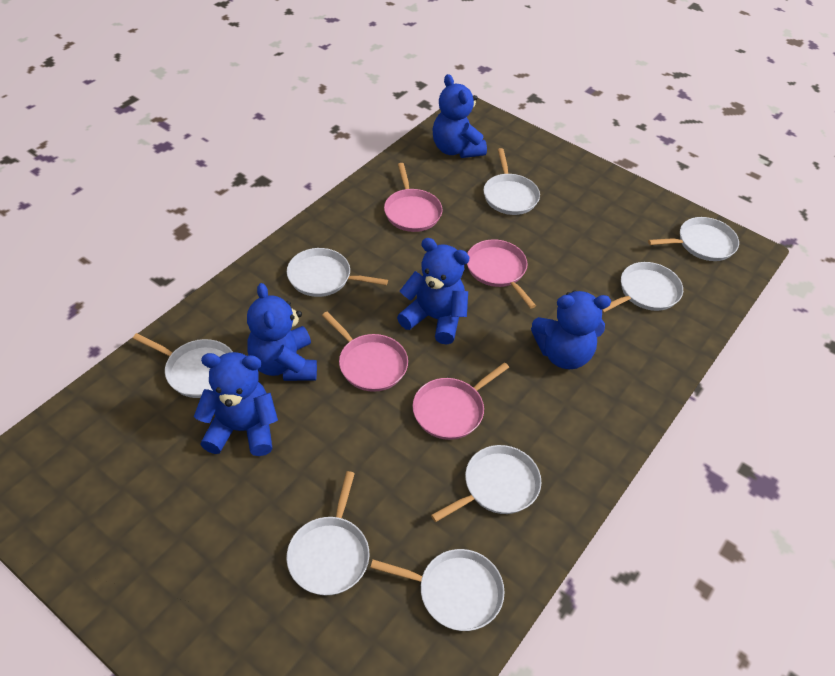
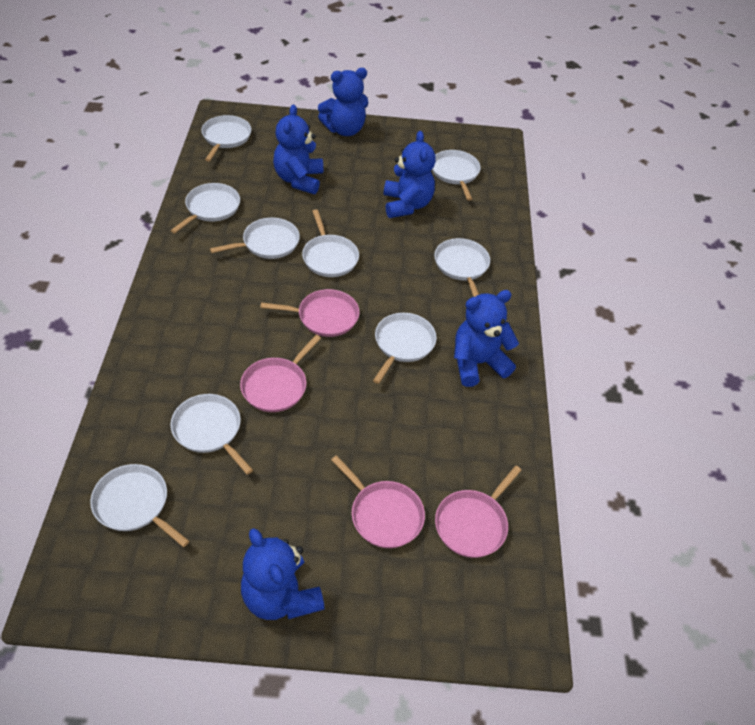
white pan: 8 -> 9

